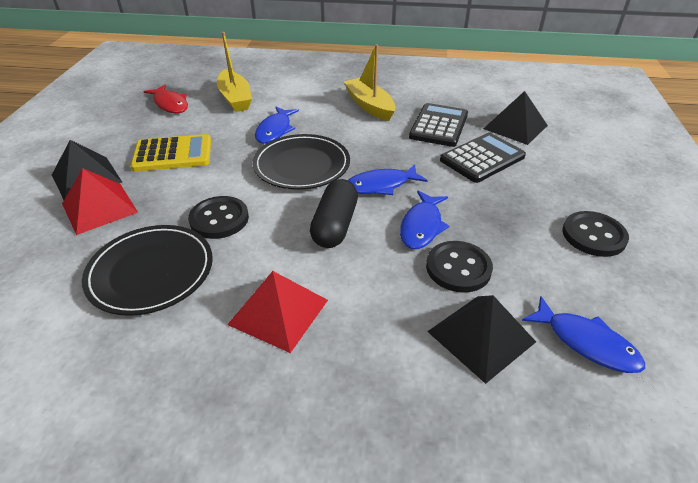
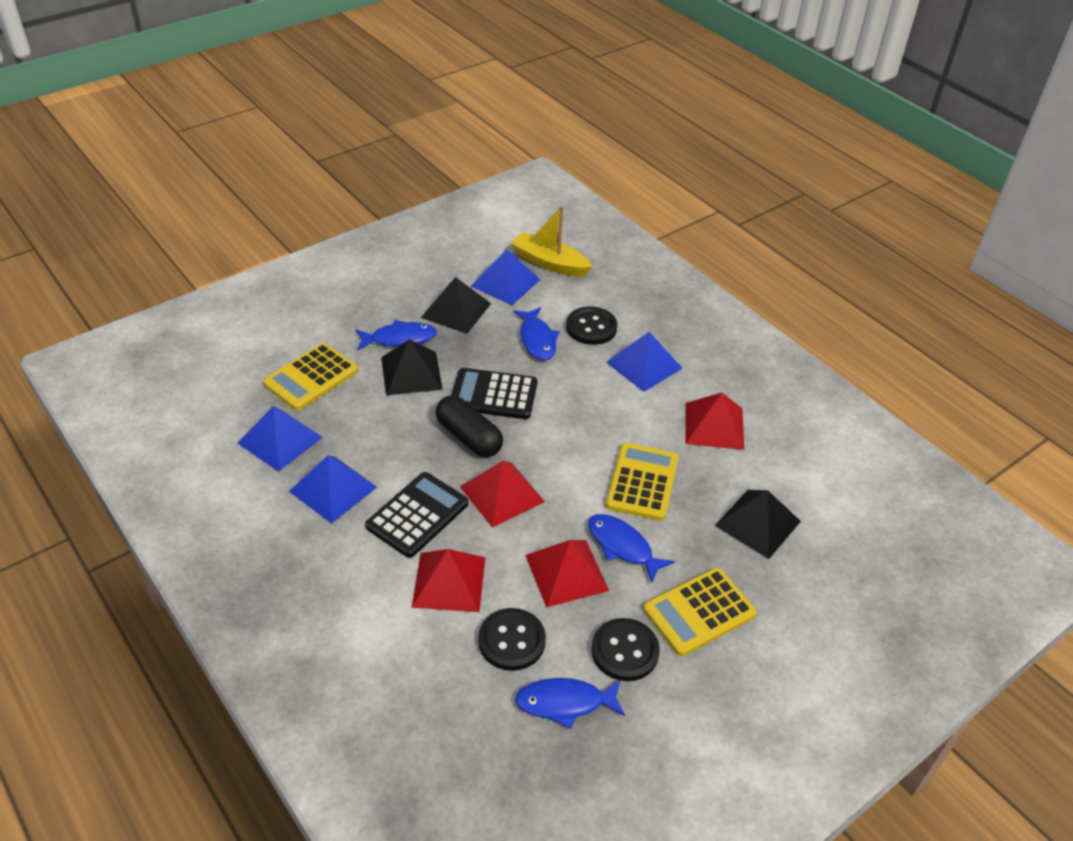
black plate: 2 -> 0
blue pyramid: 0 -> 4
red fish: 1 -> 0
red pyramid: 2 -> 4
yellow boat: 2 -> 1
yellow calculator: 1 -> 3

